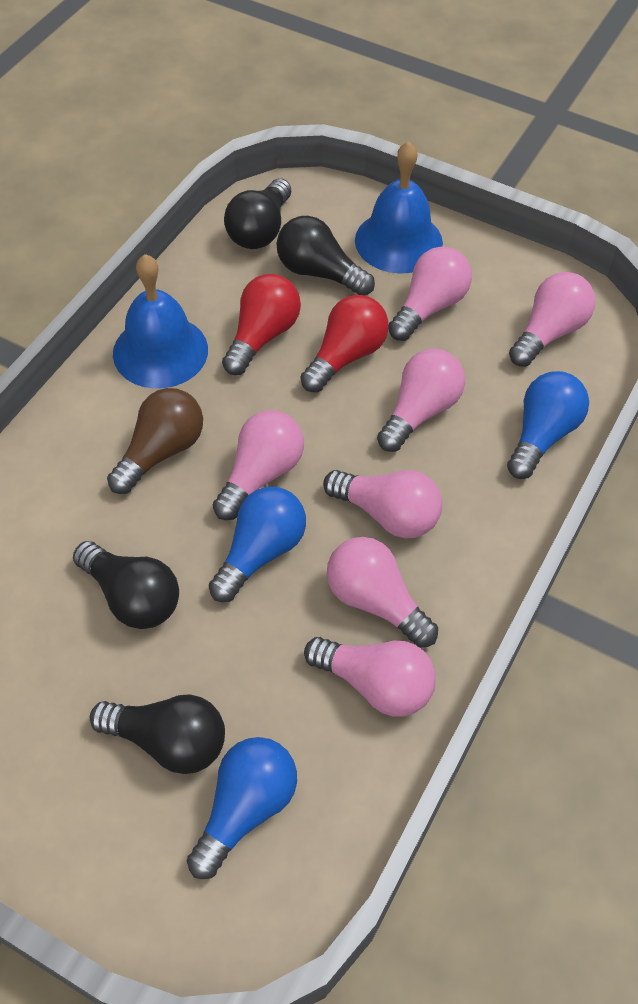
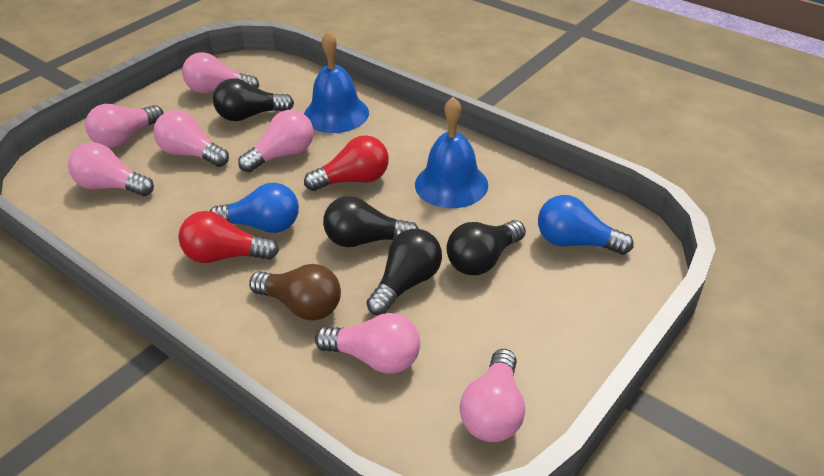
blue light bulb: 3 -> 2

